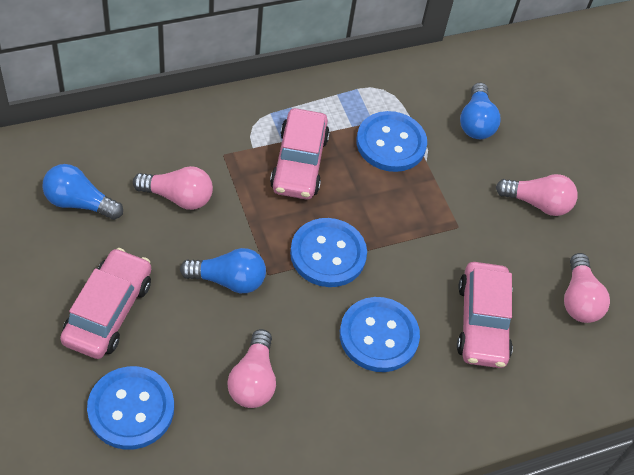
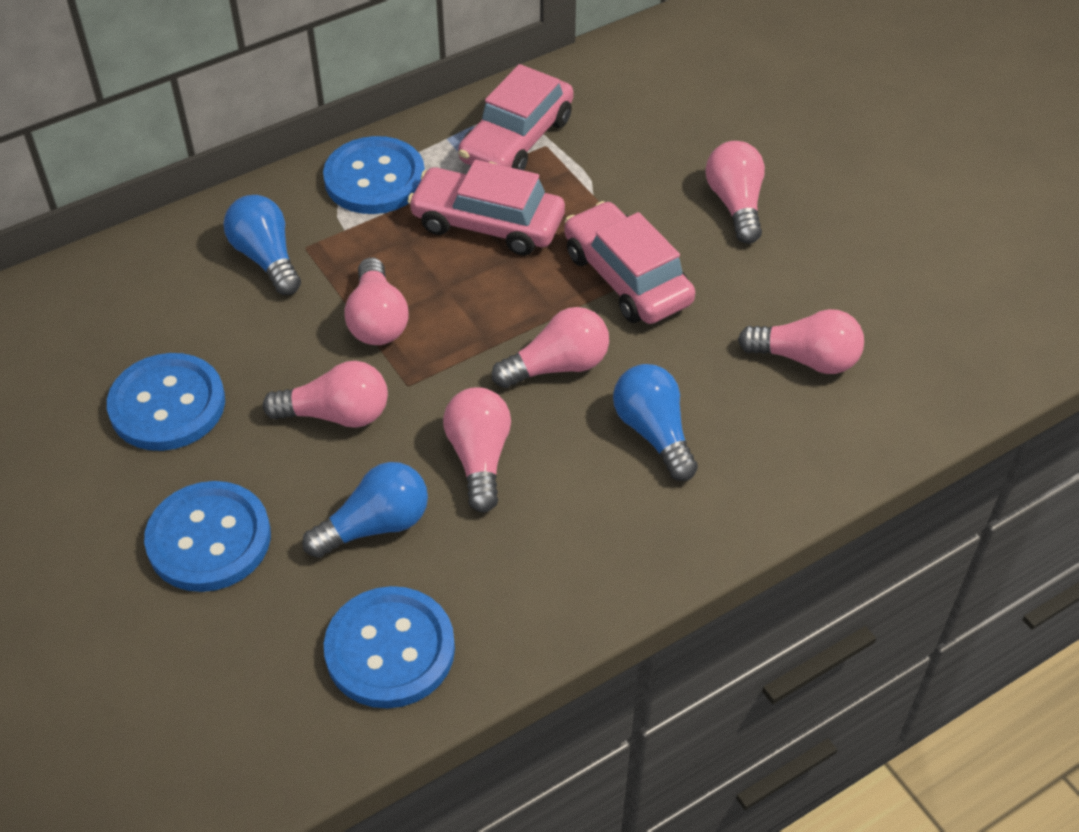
pink light bulb: 4 -> 6

